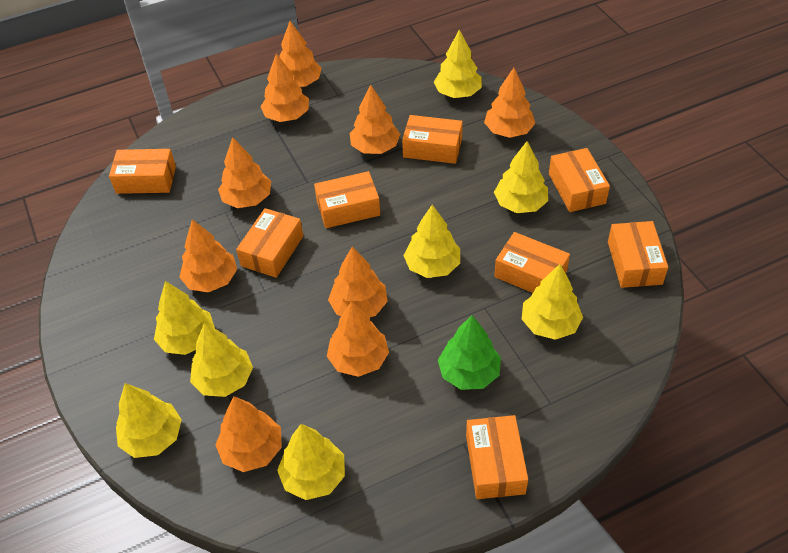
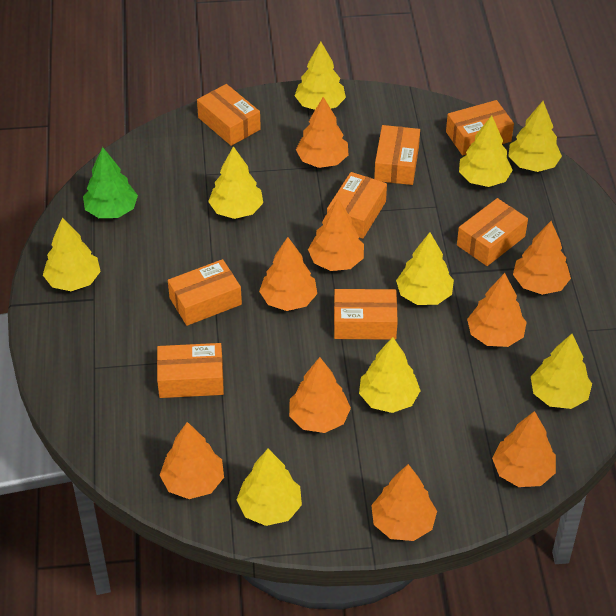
yellow tree: 8 -> 9

